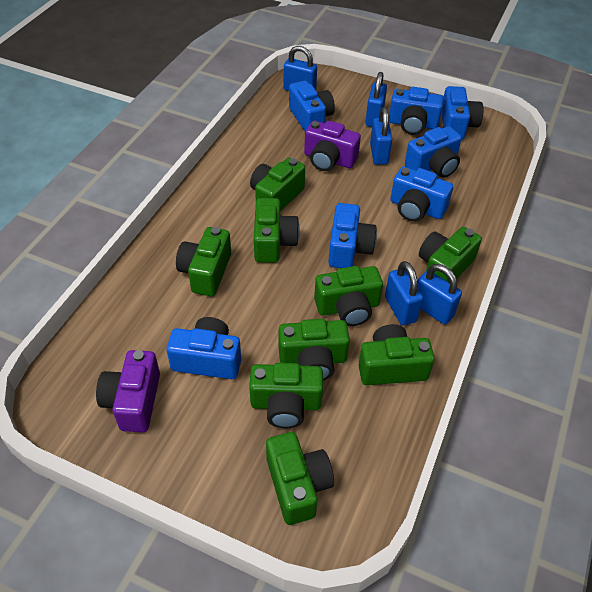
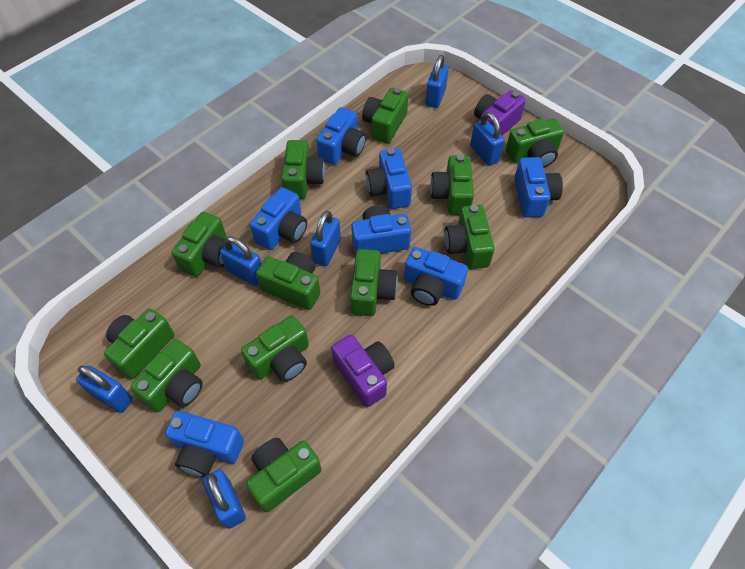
blue padlock: 5 -> 6
green camera: 9 -> 12

